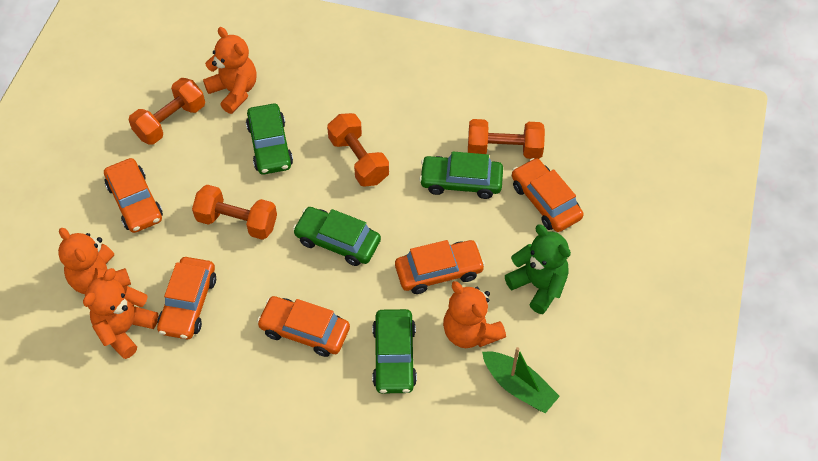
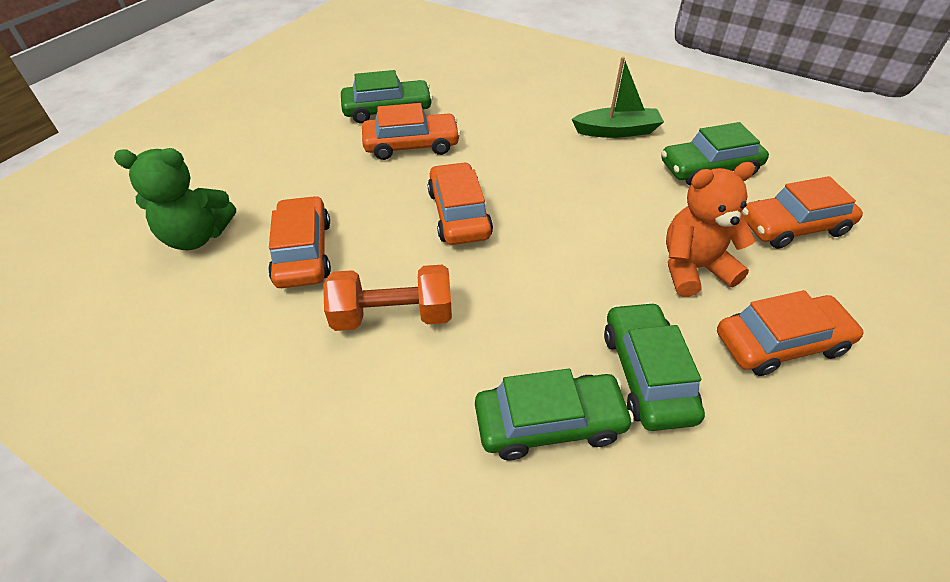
orange dumbbell: 4 -> 1
orange teddy bear: 4 -> 1

